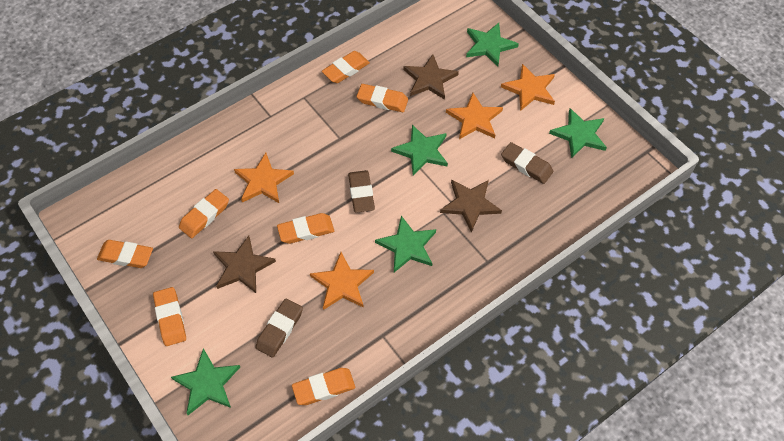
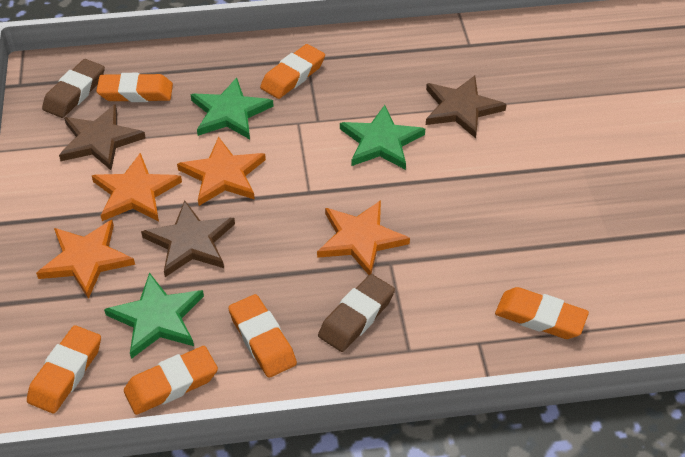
brown eraser: 3 -> 2
green star: 5 -> 3
orange eraser: 7 -> 6

